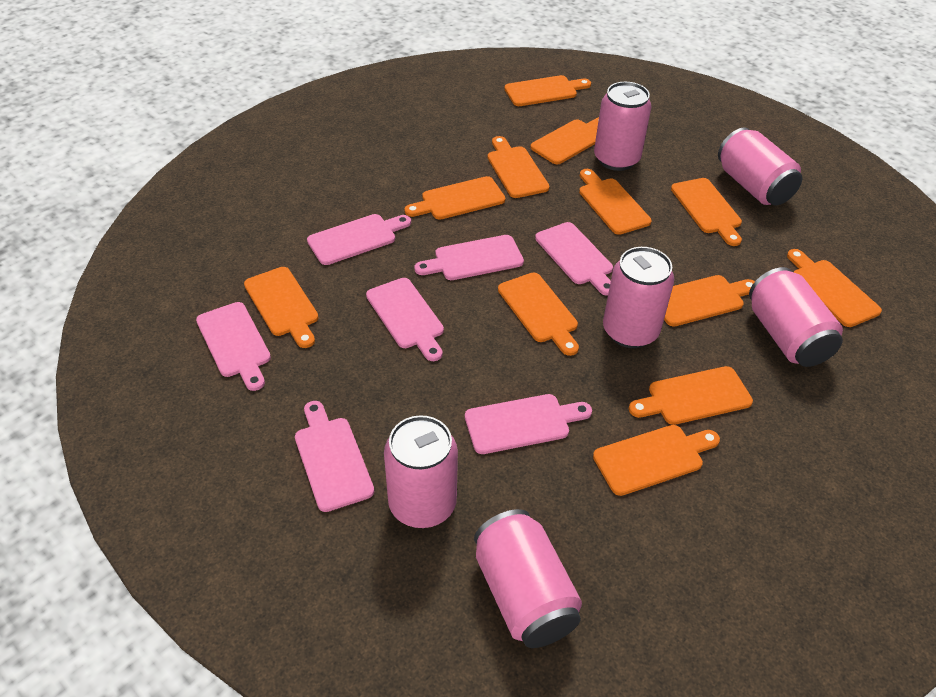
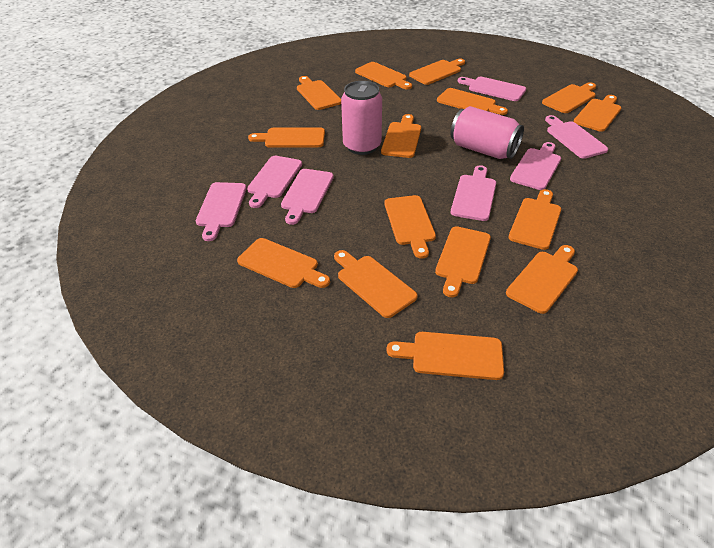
orange cutting board: 12 -> 15
pink can: 6 -> 2

